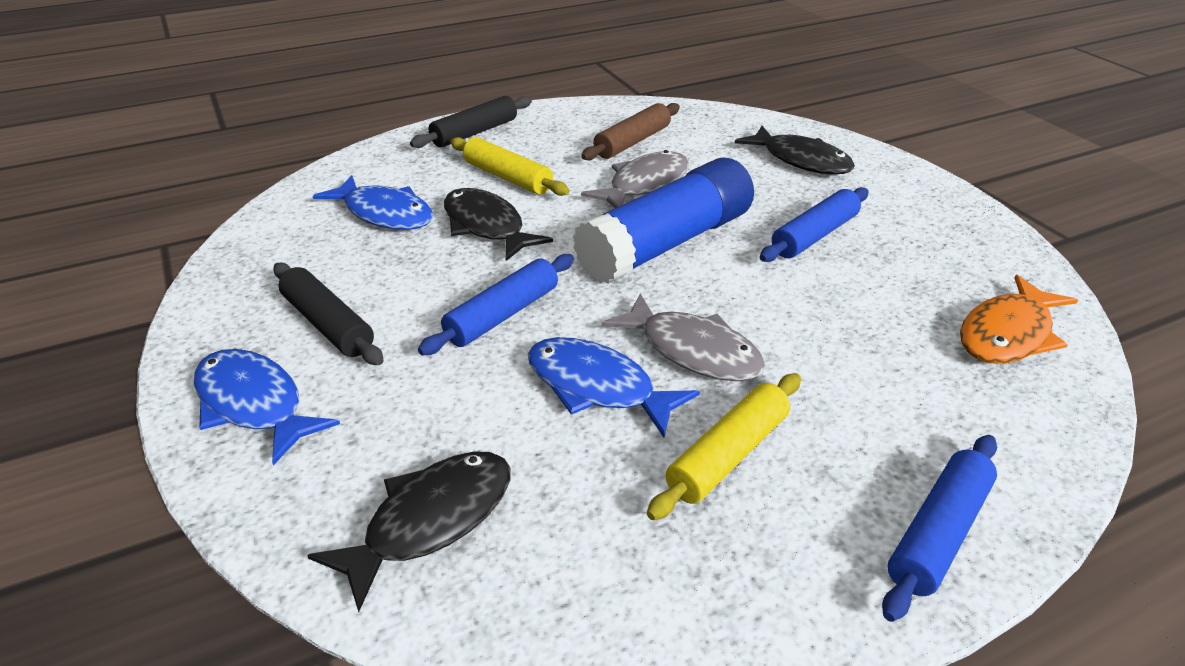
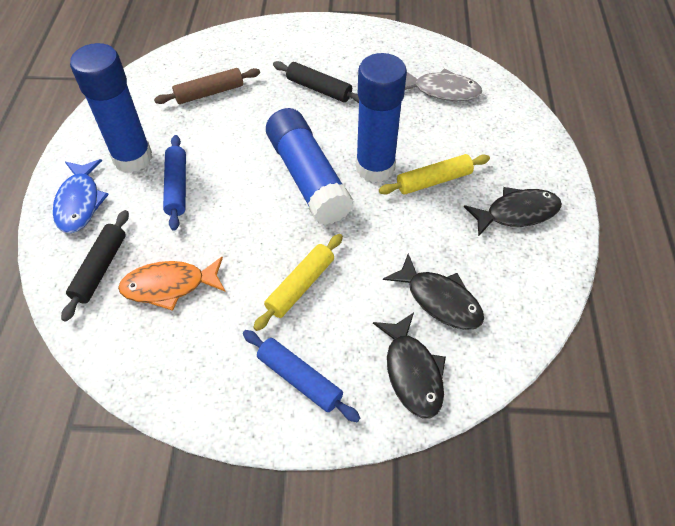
blue fish: 3 -> 1
blue glue stick: 1 -> 3
blue rolling pin: 3 -> 2
grey fish: 2 -> 1

